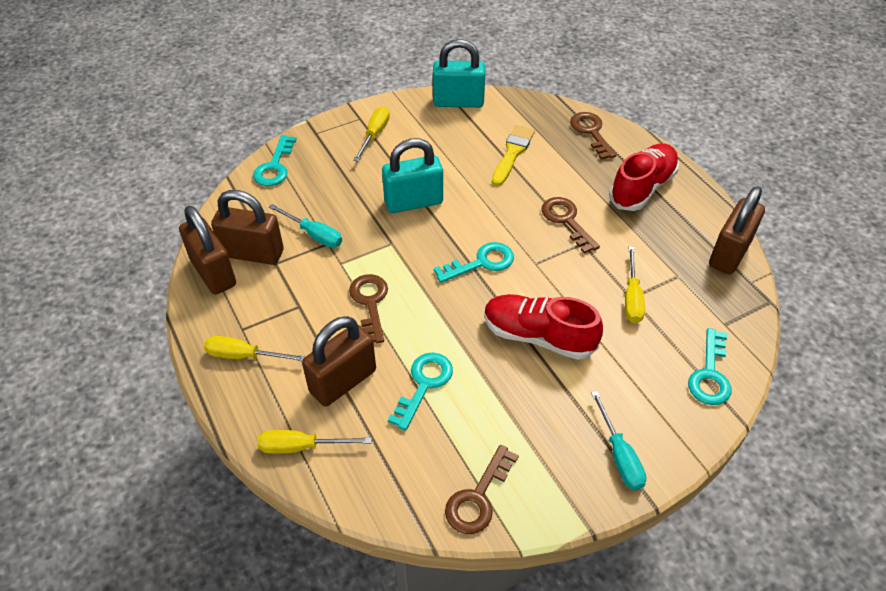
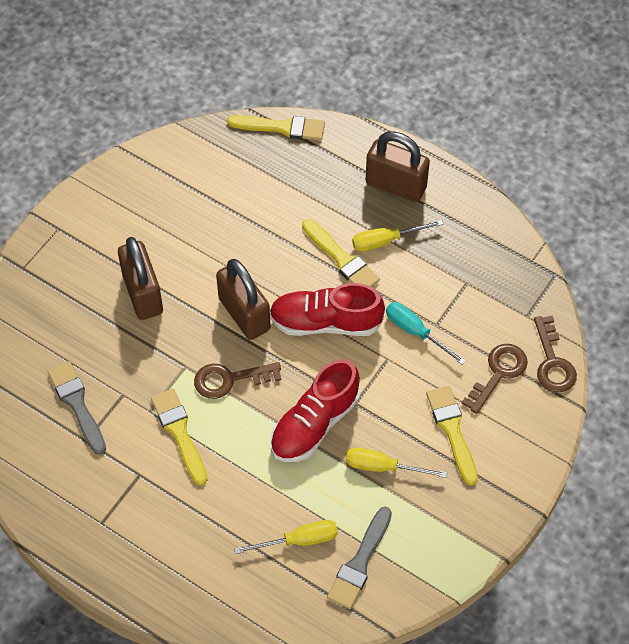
brown key: 4 -> 3
brown padlock: 4 -> 3
grey brush: 0 -> 2
turquoise key: 4 -> 0
turquoise padlock: 2 -> 0
turquoise screwdriver: 2 -> 1
yellow brush: 1 -> 4
yellow screwdriver: 4 -> 3

